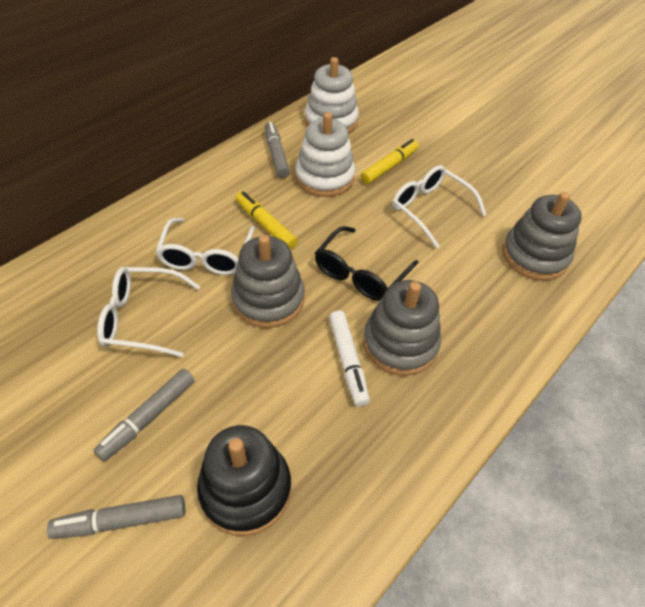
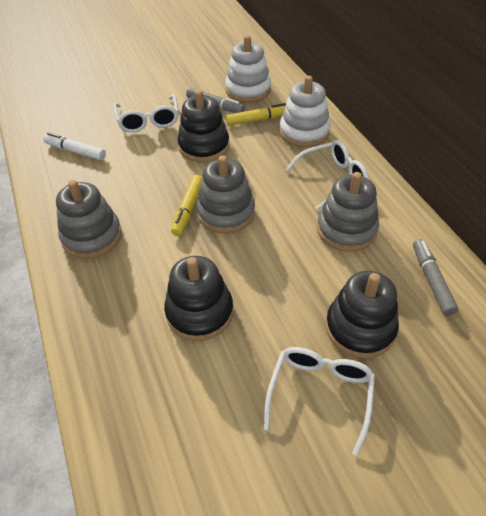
black glasses: 1 -> 0
black stacking toy: 1 -> 3
grey marker: 3 -> 2

